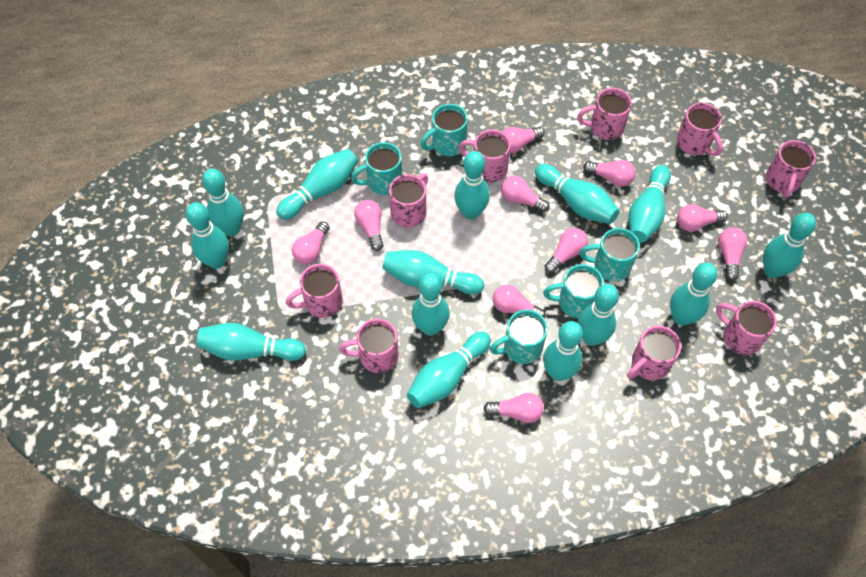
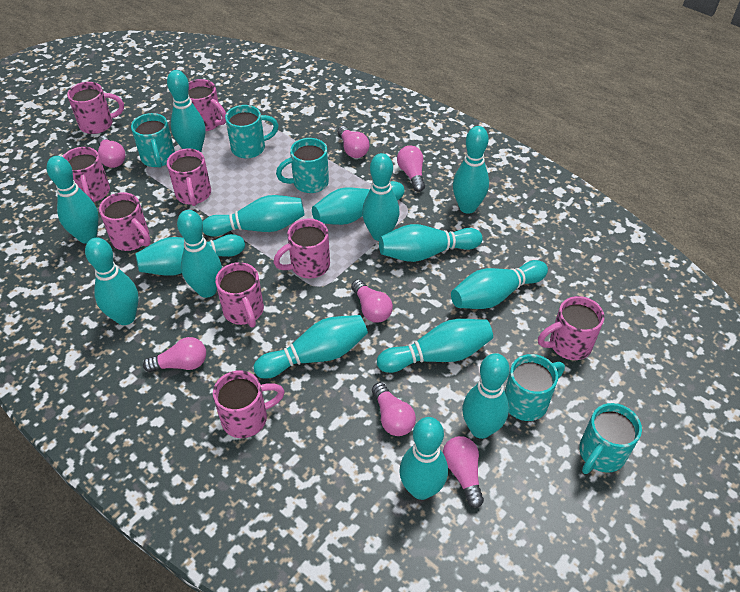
pink light bulb: 10 -> 7
turquoise bowling pin: 14 -> 15

